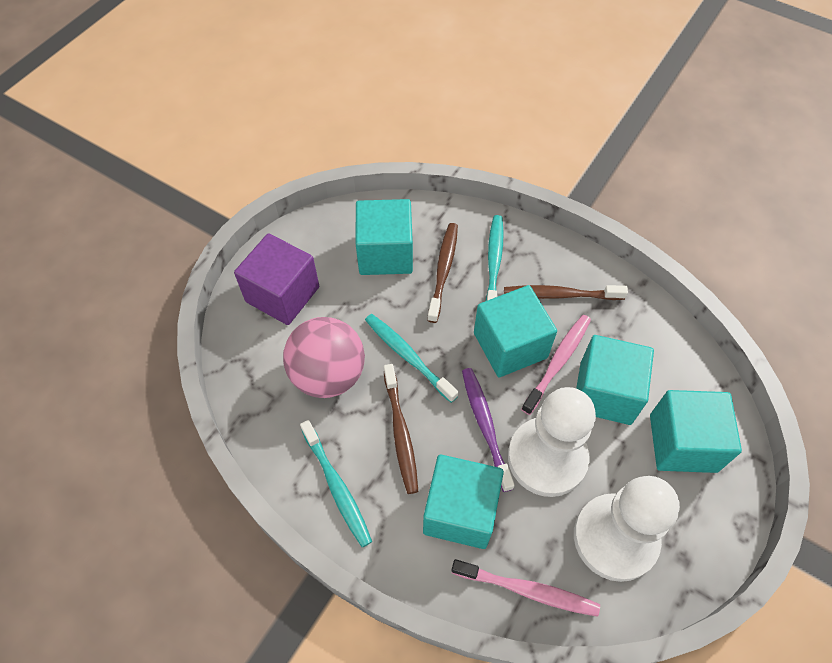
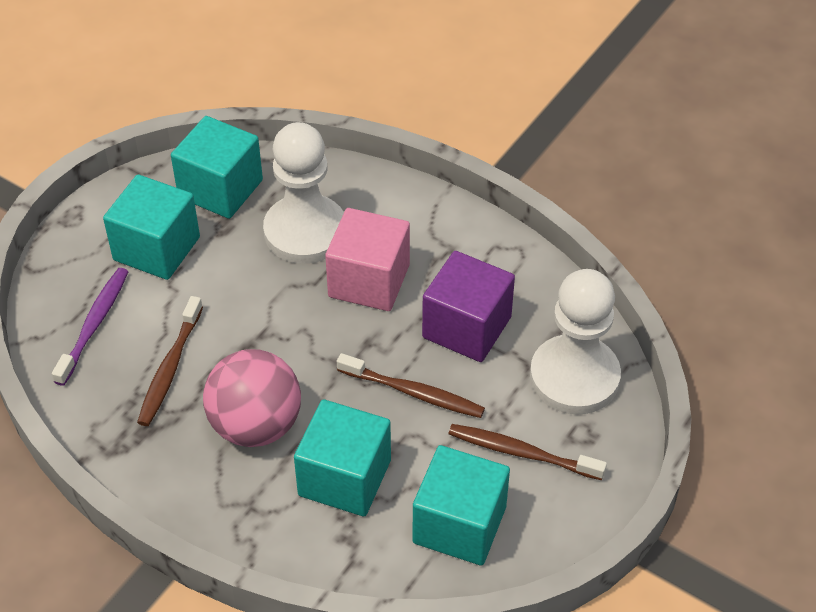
pink cube: 0 -> 1
pink toothbrush: 2 -> 0
turquoise cube: 5 -> 4
turquoise toothbrush: 3 -> 0

